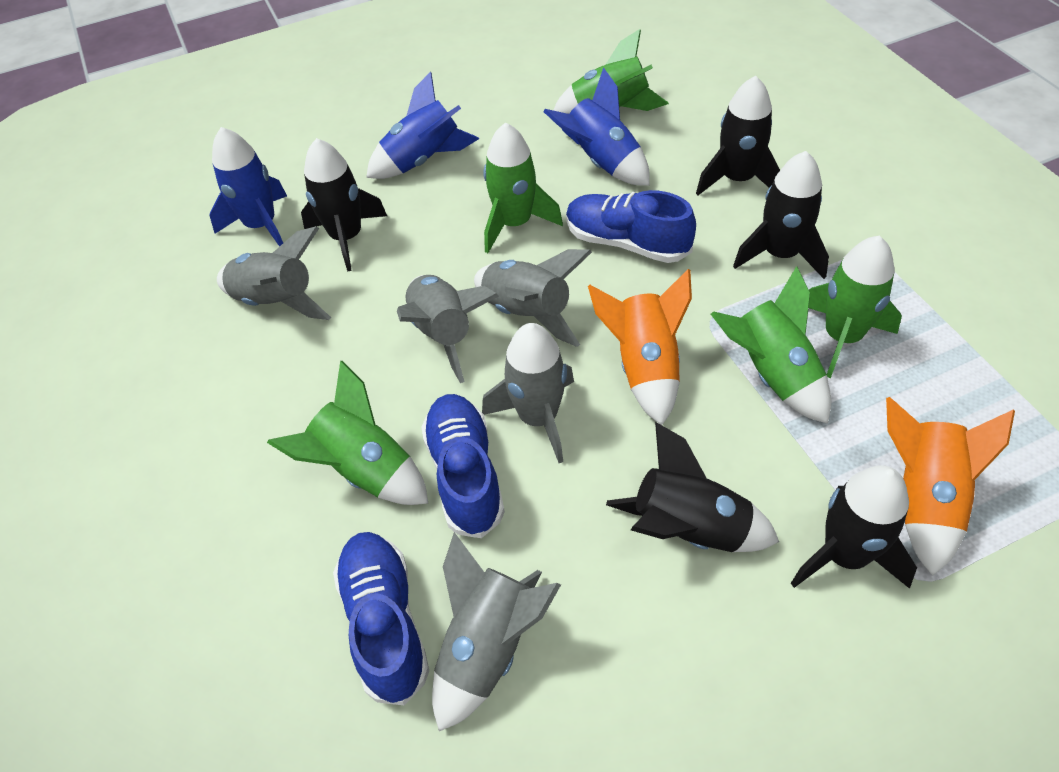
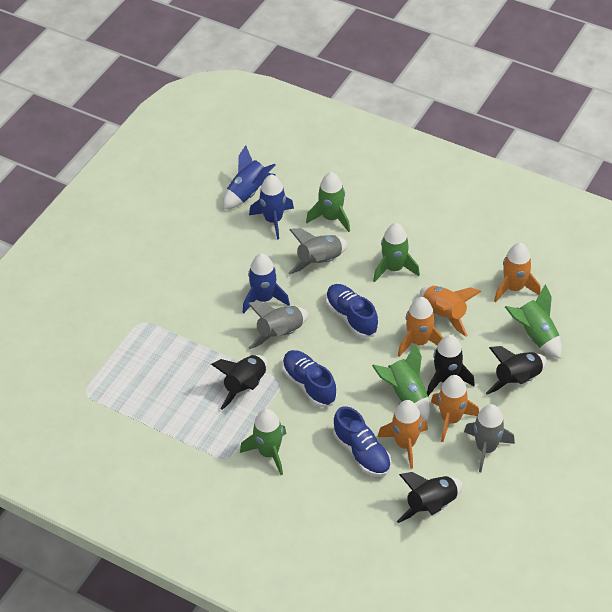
black rocket: 5 -> 4
grey rocket: 5 -> 3
orange rocket: 2 -> 5

